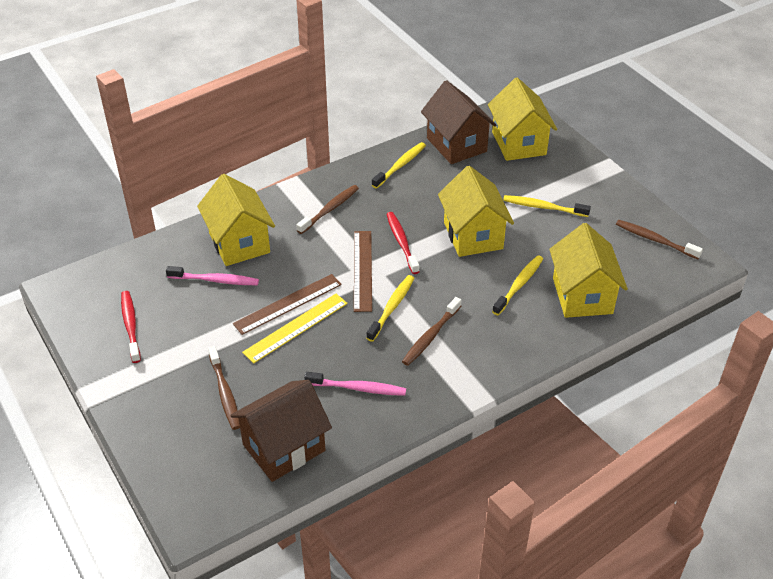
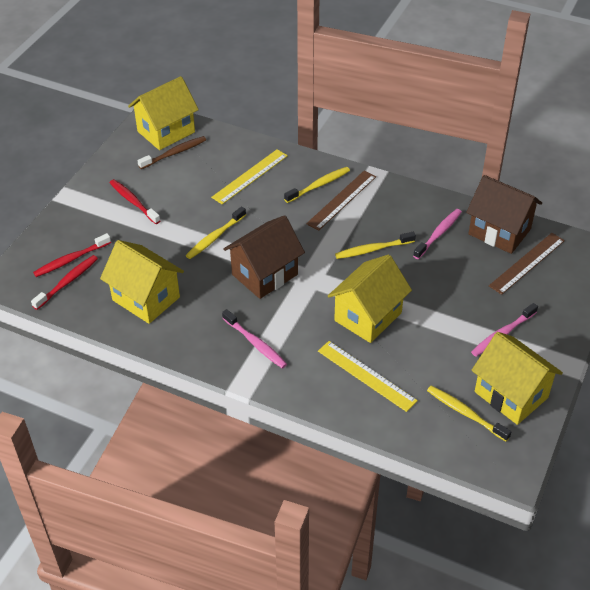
brown toothbrush: 4 -> 1
pink toothbrush: 2 -> 3
red toothbrush: 2 -> 3
yellow ruler: 1 -> 2

